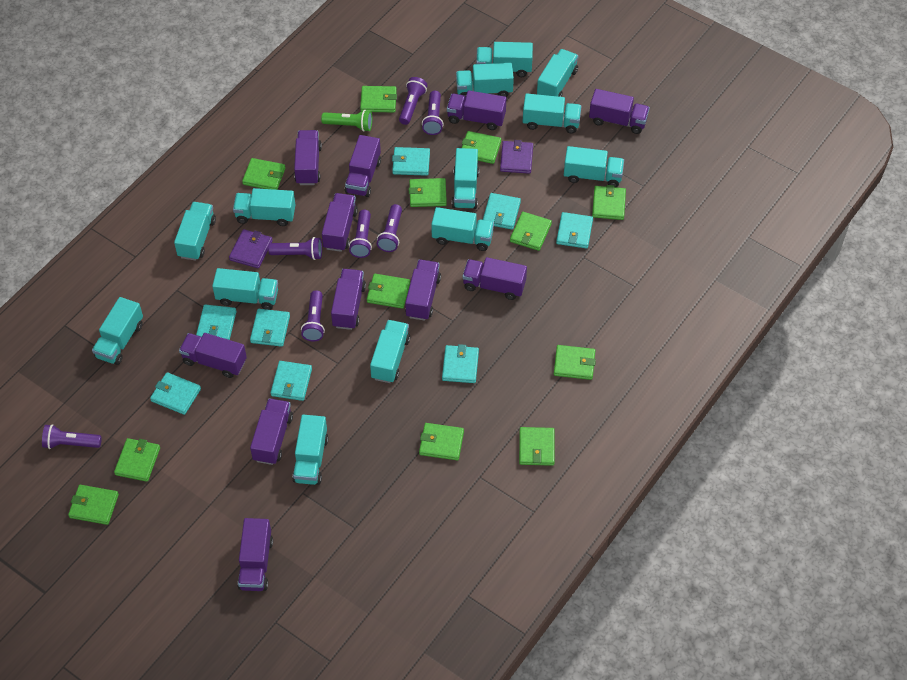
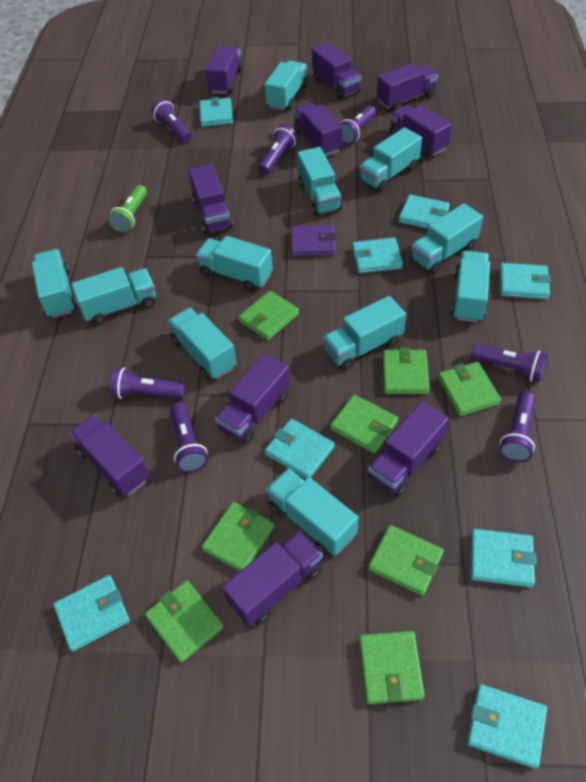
green wallet: 12 -> 8
purple truck: 11 -> 10
purple wallet: 2 -> 1
turquoise truck: 13 -> 11

